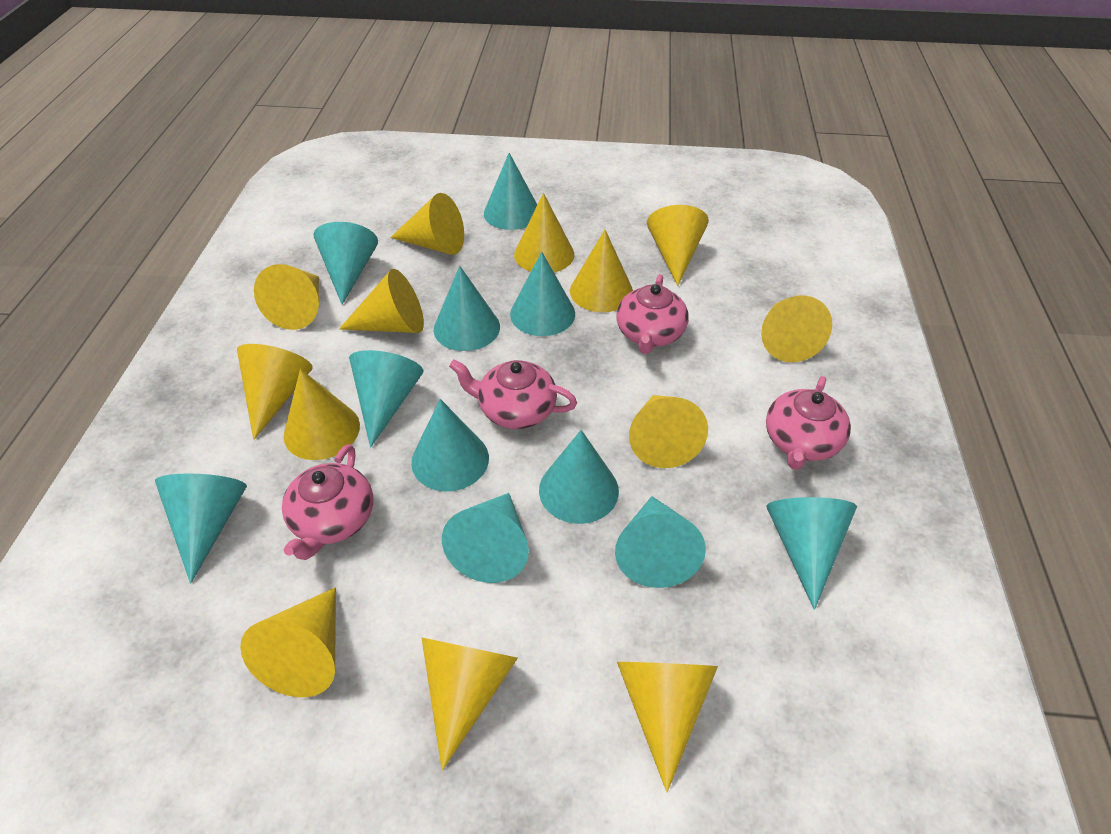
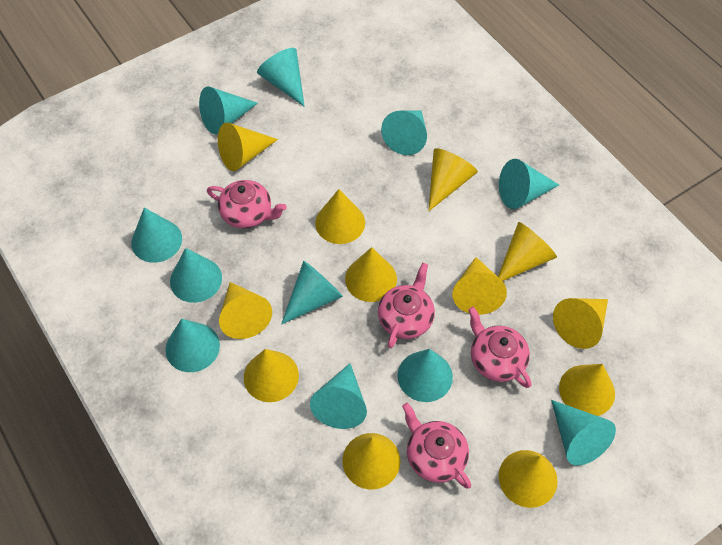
yellow cone: 13 -> 12

